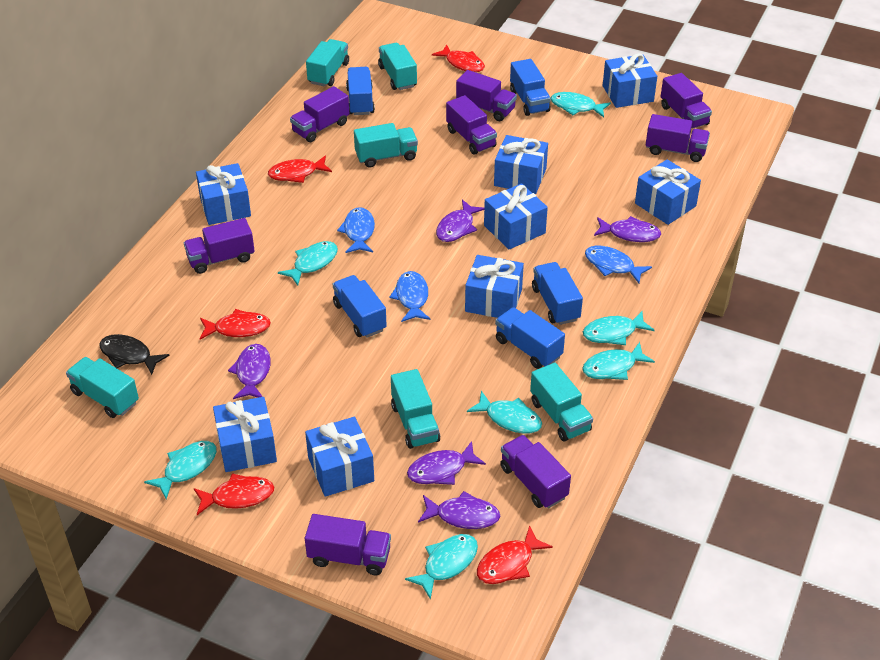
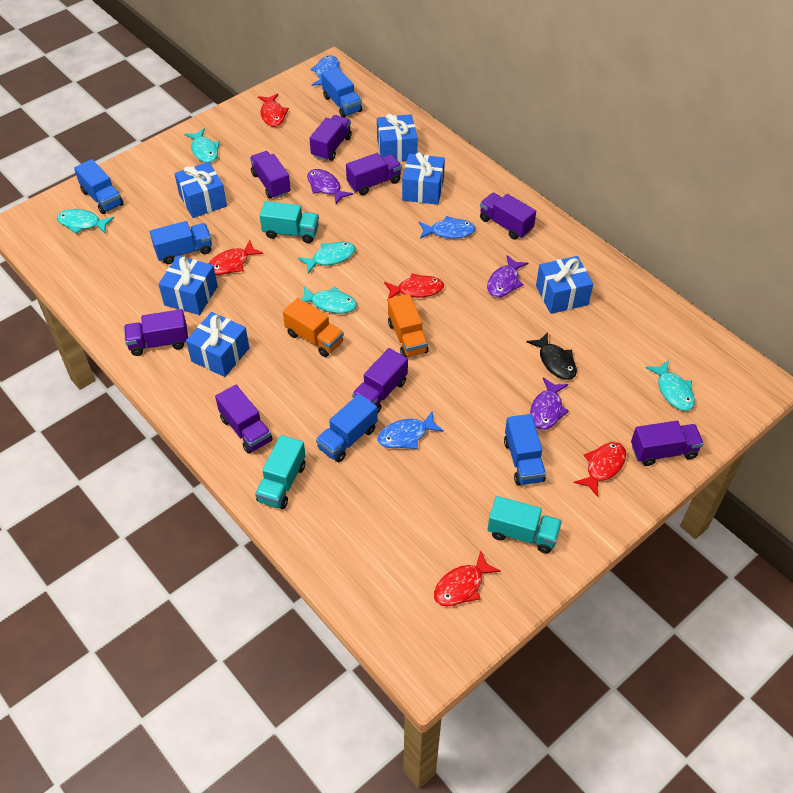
blue gift: 8 -> 6
orange truck: 0 -> 2
purple fish: 5 -> 3
turquoise fish: 7 -> 5
turquoise truck: 6 -> 3

